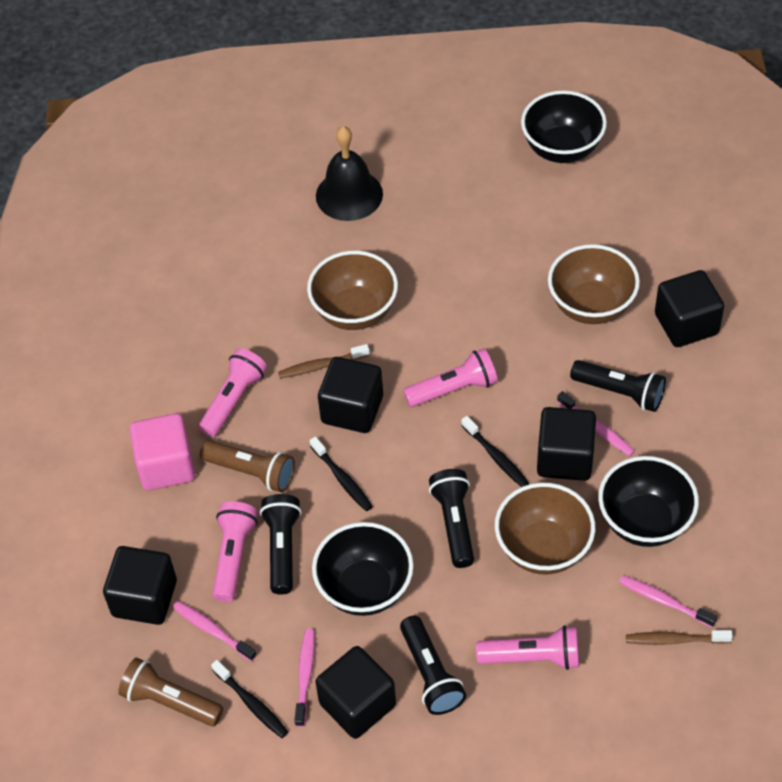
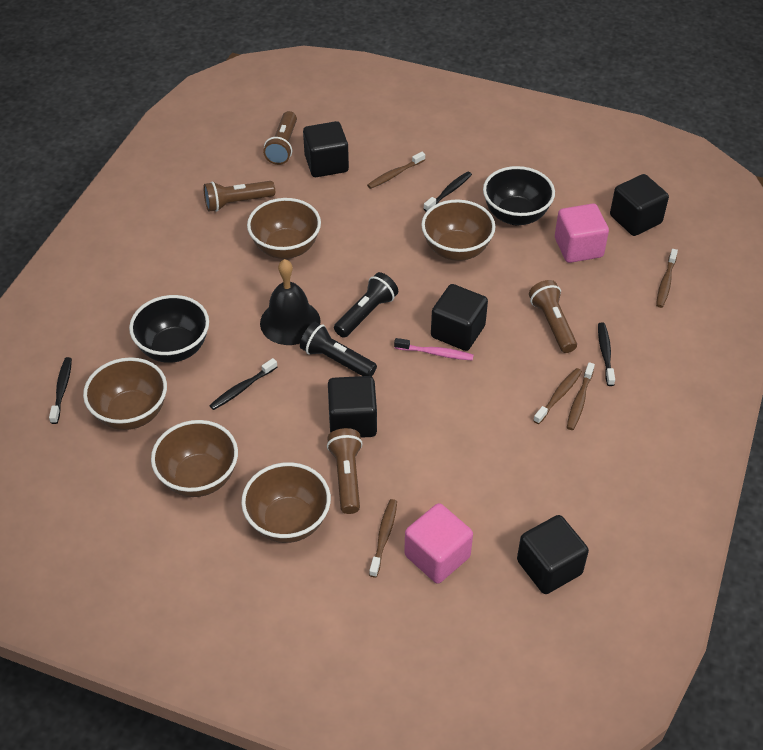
black bowl: 3 -> 2
black flashlight: 4 -> 2
black toothbrush: 3 -> 4
brown bowl: 3 -> 5
brown flashlight: 2 -> 4
brown toothbrush: 2 -> 5
pink cube: 1 -> 2
pink flashlight: 4 -> 0
pink toothbrush: 4 -> 1

